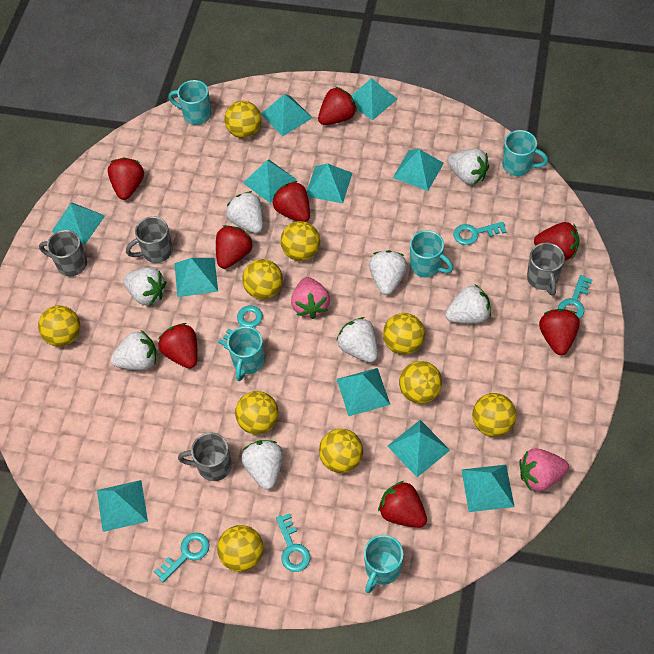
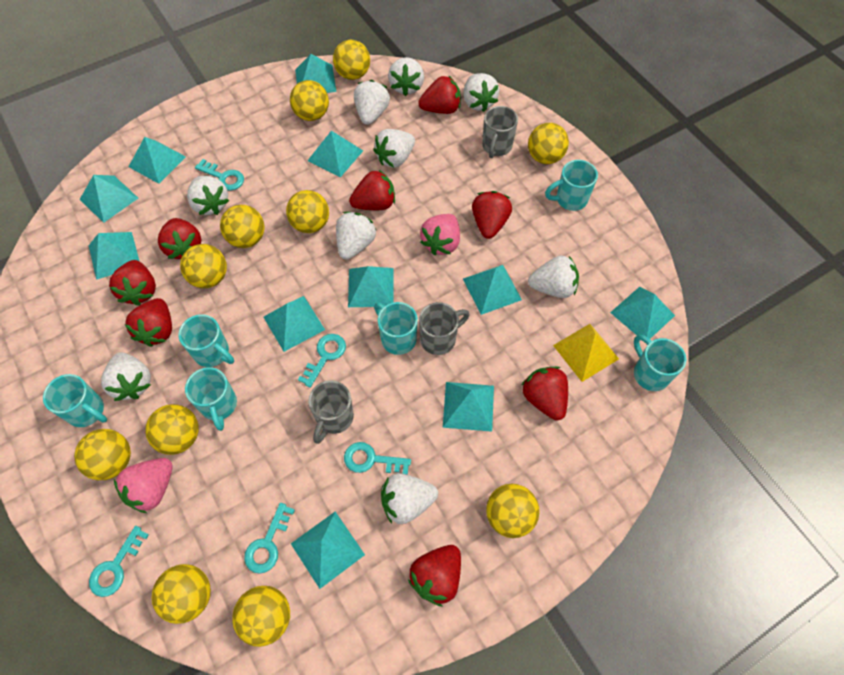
grey mug: 4 -> 3
turquoise mug: 5 -> 6
white strawberry: 8 -> 9
yellow ball: 10 -> 11
yellow pyramid: 0 -> 1

